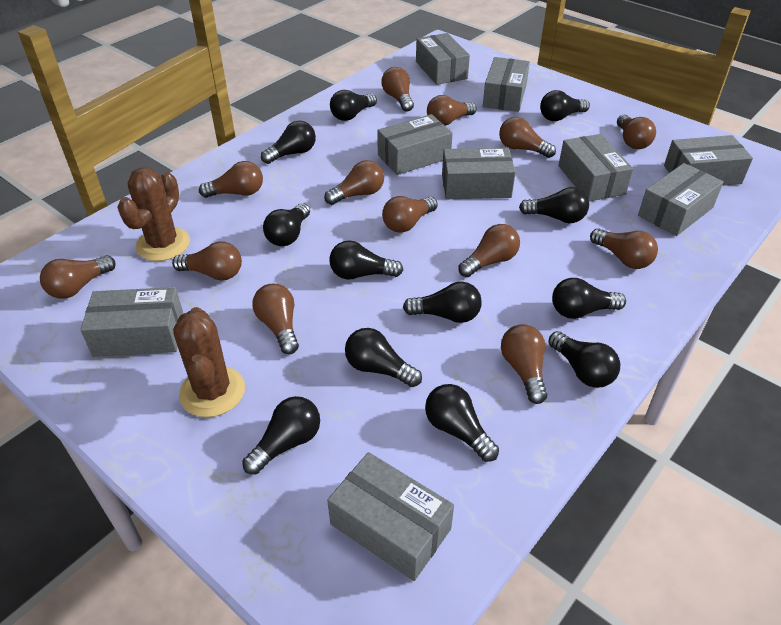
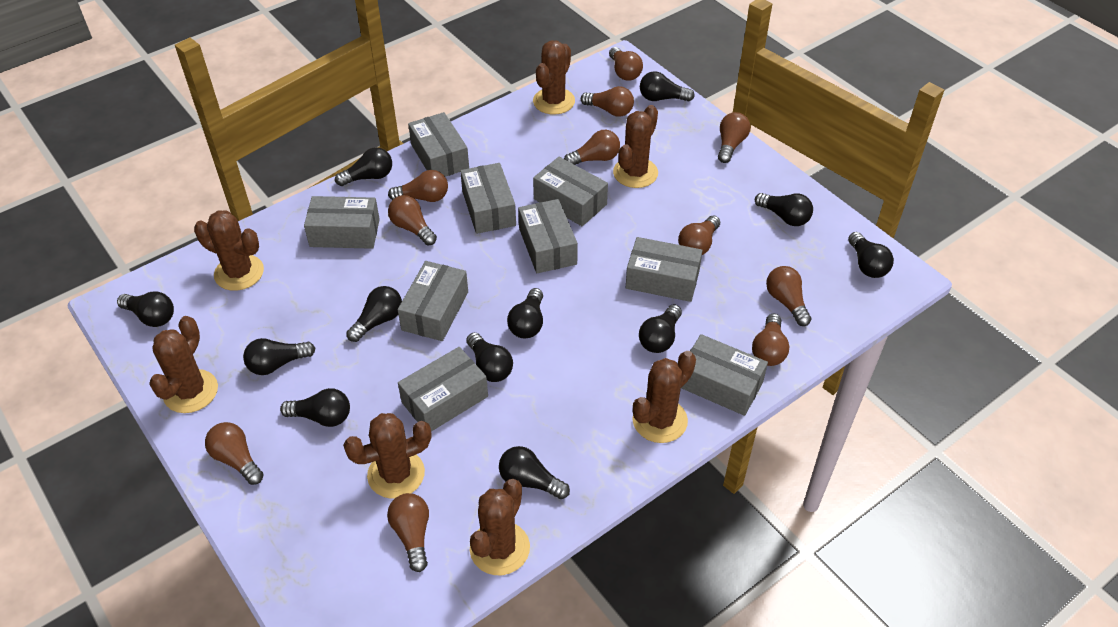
brown cactus: 2 -> 7
brown light bulb: 13 -> 11

